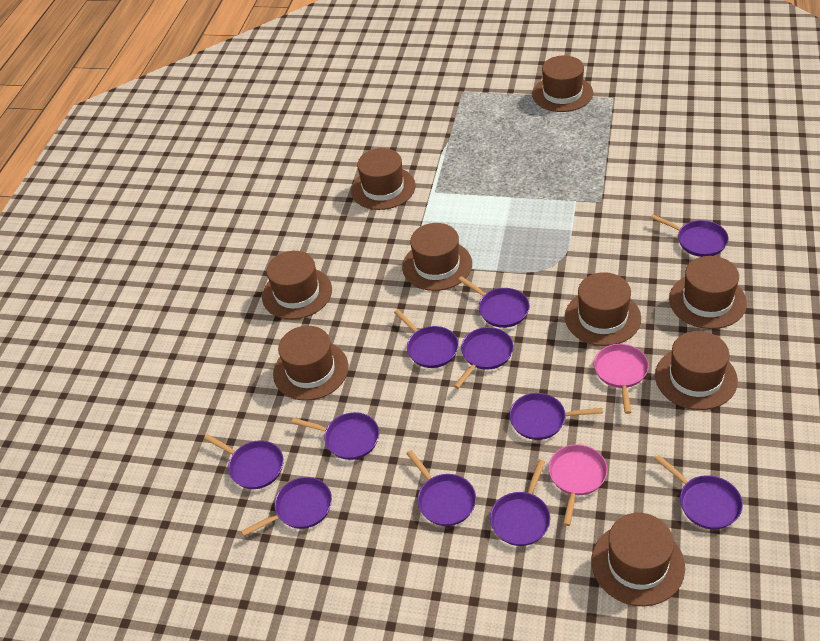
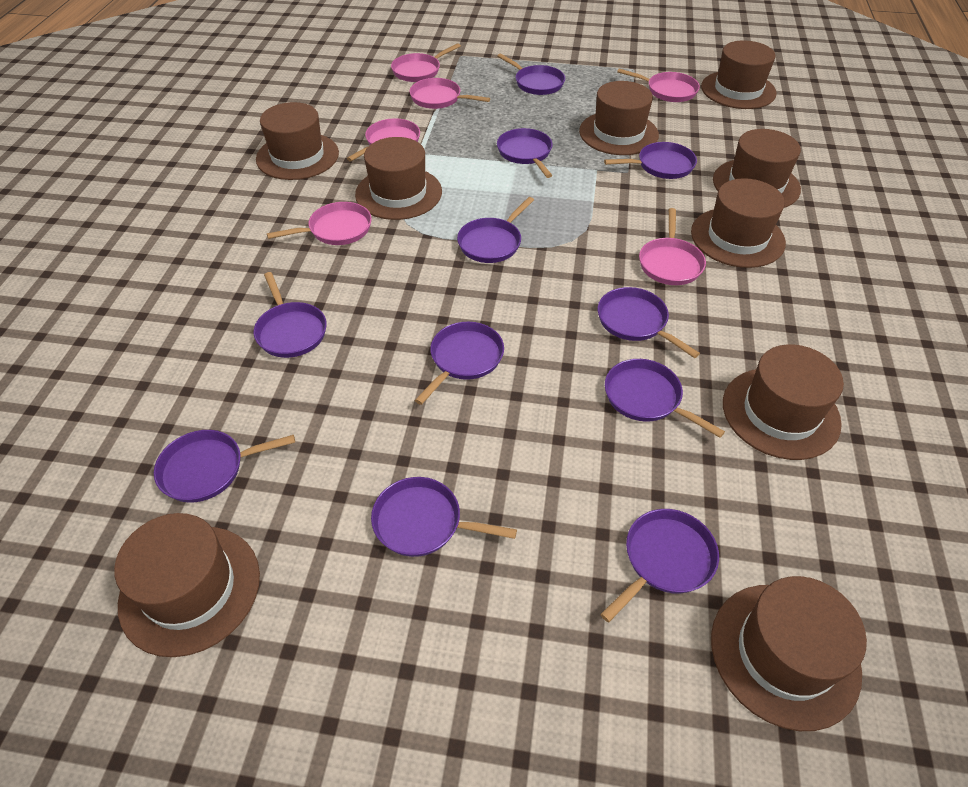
pink pan: 2 -> 6

